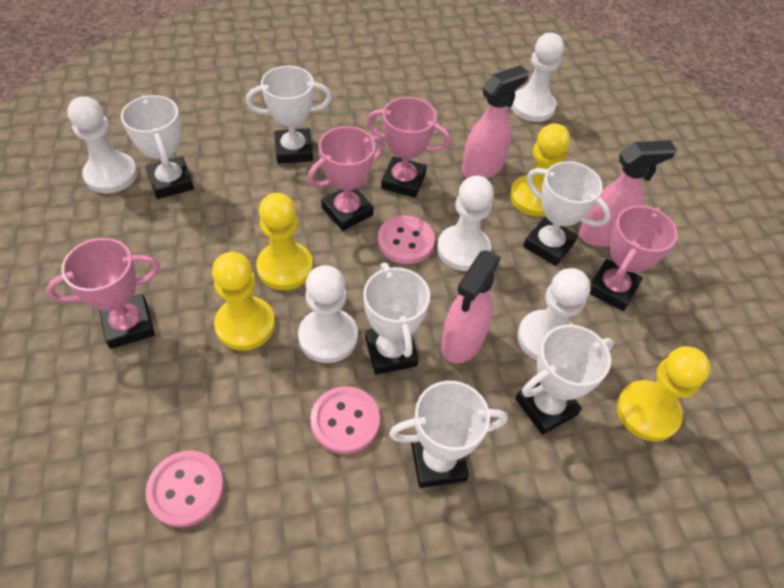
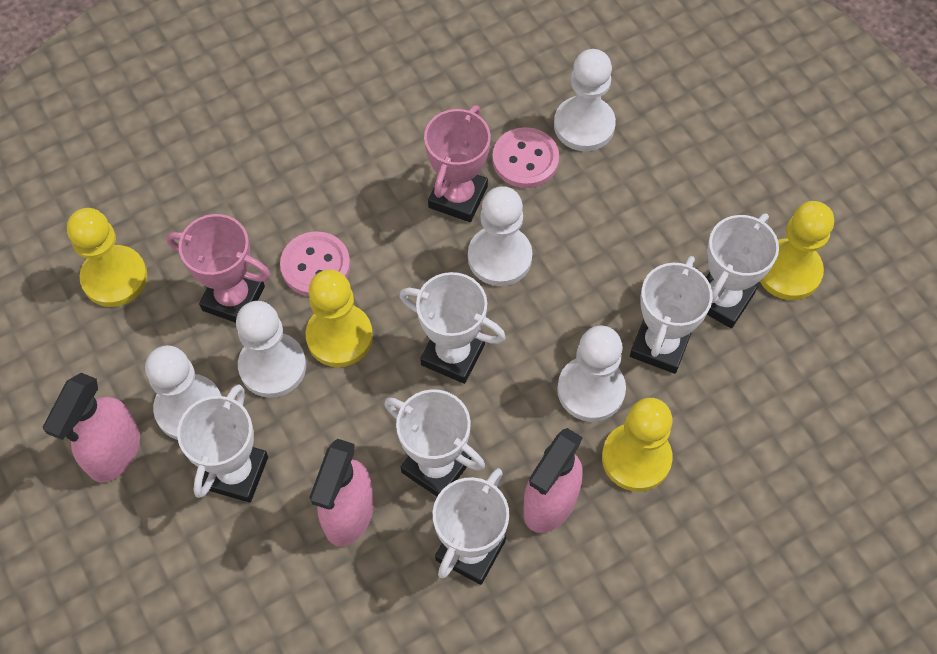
pink button: 3 -> 2
pink trophy: 4 -> 2

